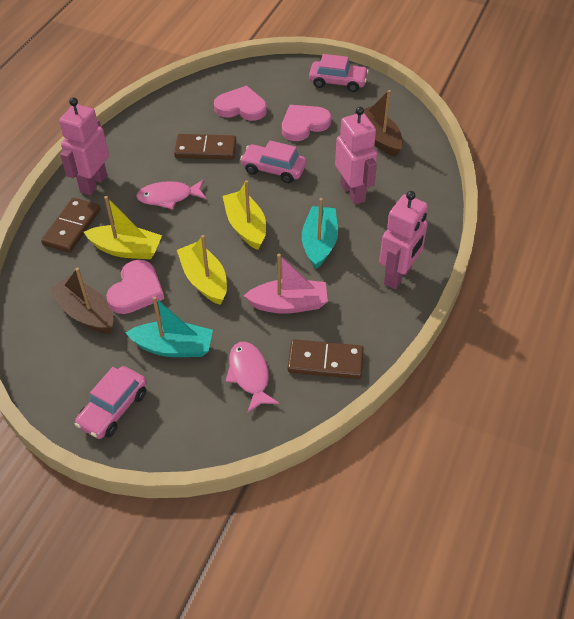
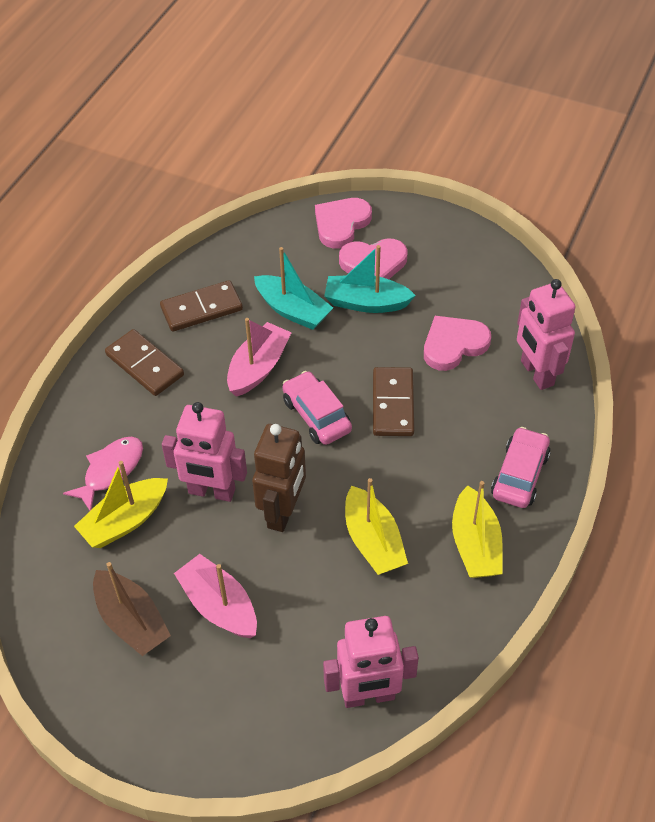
brown boat: 2 -> 1
brown robot: 0 -> 1
pink boat: 1 -> 2
pink car: 3 -> 2
pink fish: 2 -> 1

